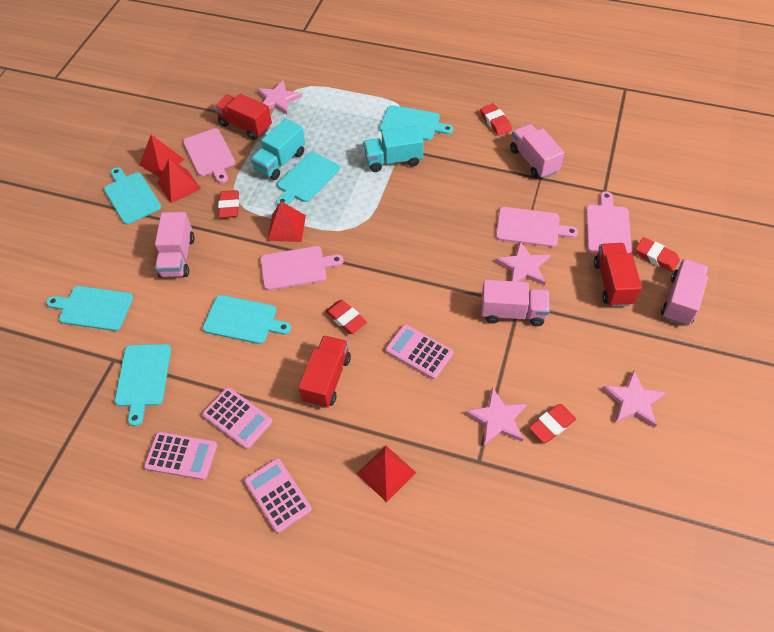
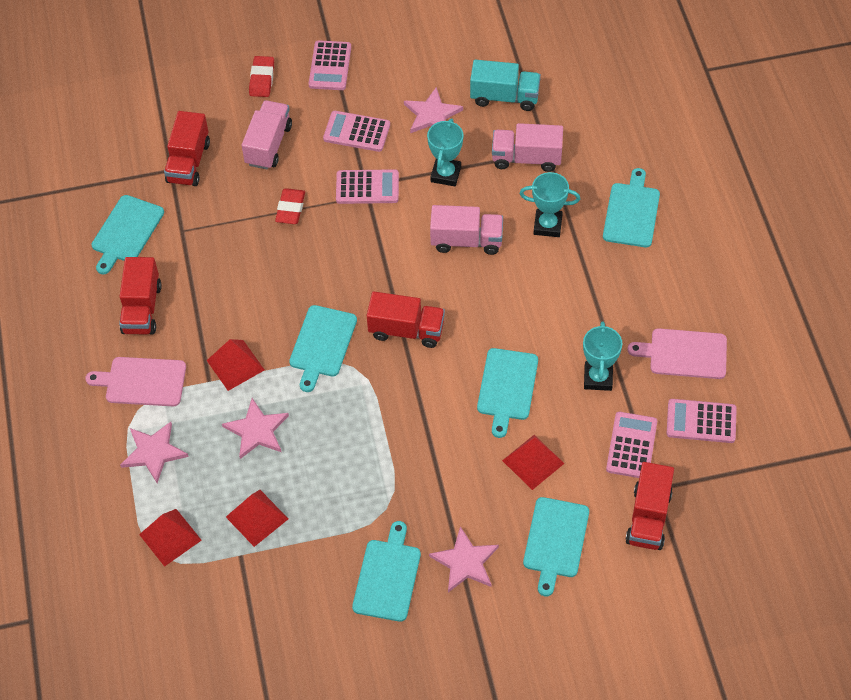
pink calculator: 4 -> 5
pink cutting board: 4 -> 2
pink truck: 4 -> 3
red eraser: 5 -> 2
red truck: 3 -> 4
turquoise trophy: 0 -> 3
turquoise truck: 2 -> 1

